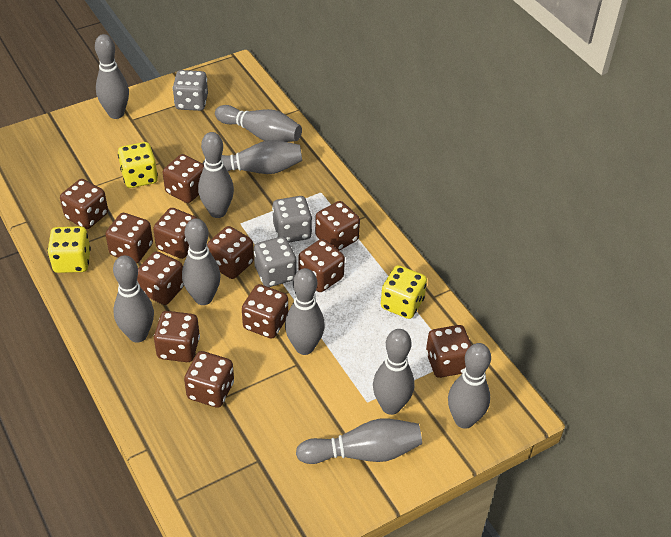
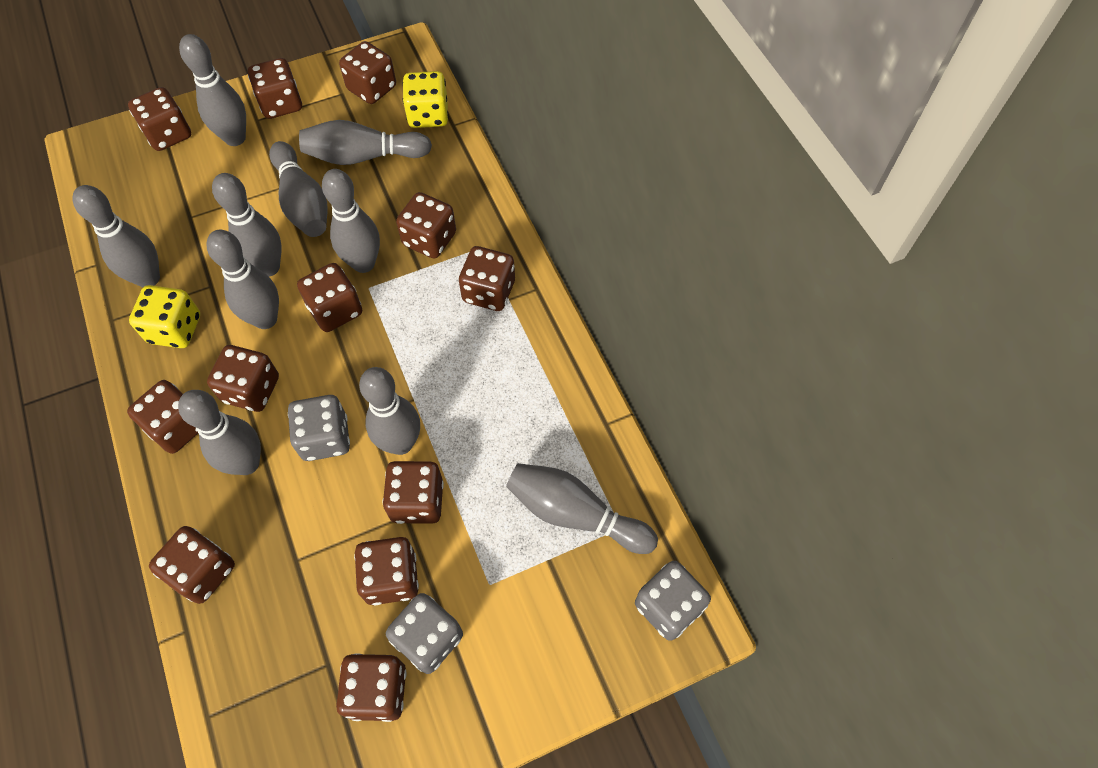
yellow dice: 3 -> 2

